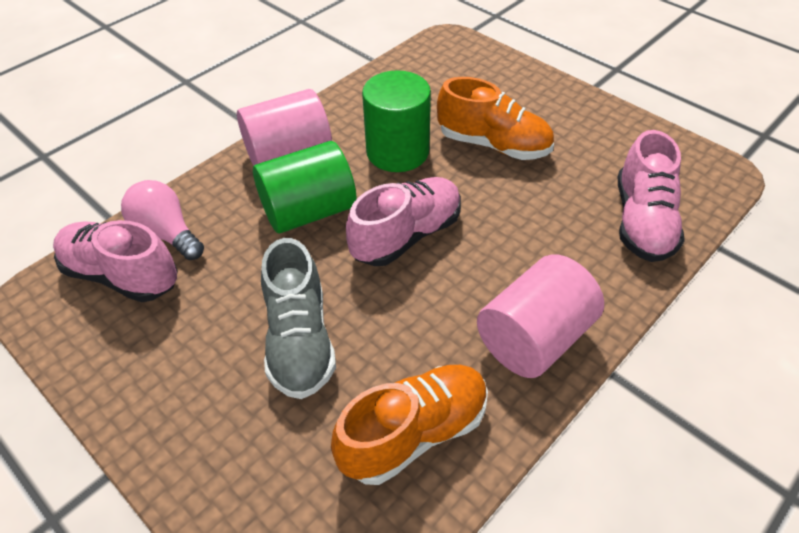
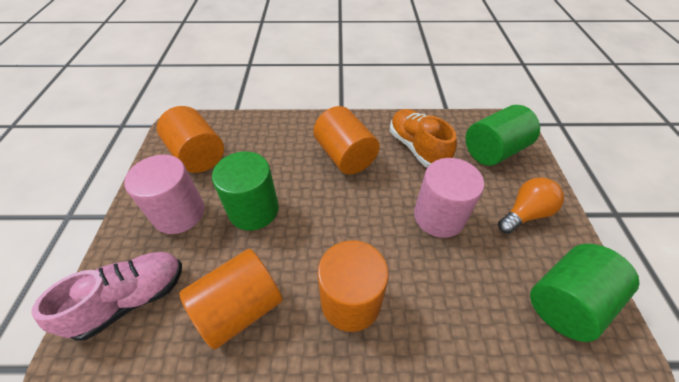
green cylinder: 2 -> 3
grey shoe: 1 -> 0
orange cylinder: 0 -> 4
orange light bulb: 0 -> 1
orange shoe: 2 -> 1
pink light bulb: 1 -> 0
pink shoe: 3 -> 1

